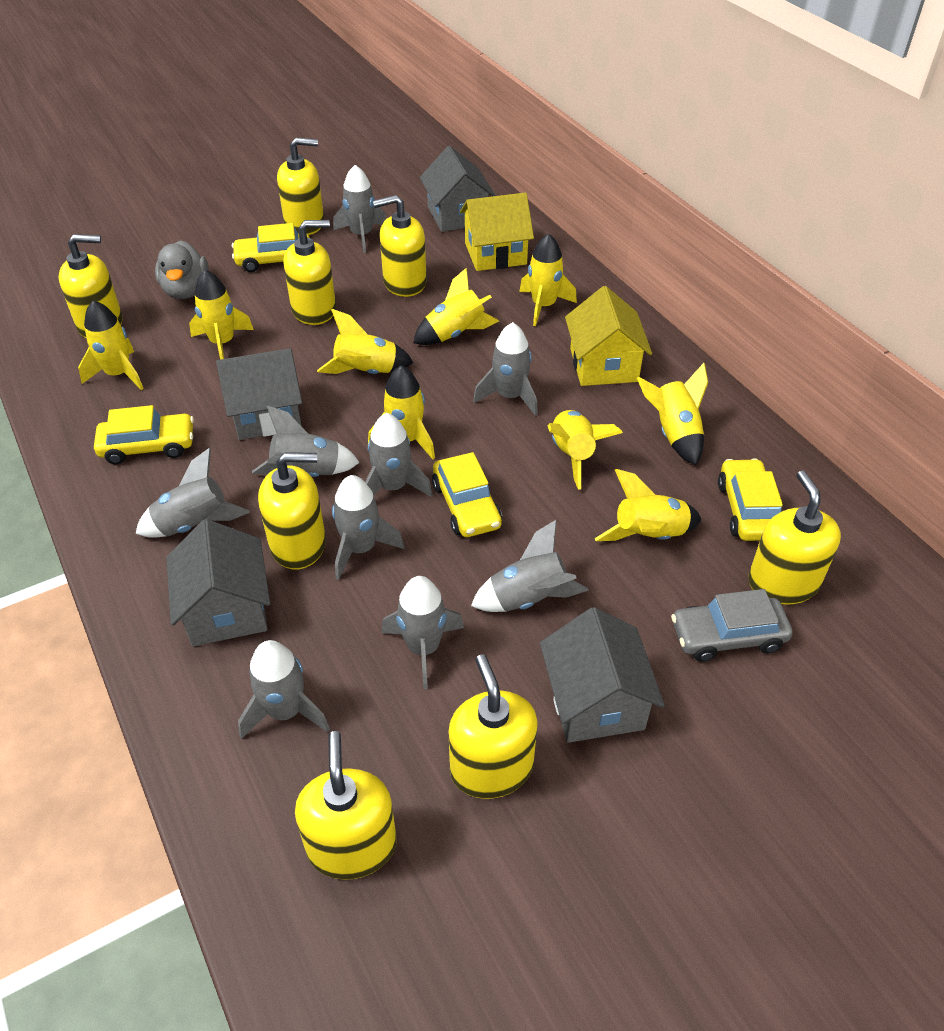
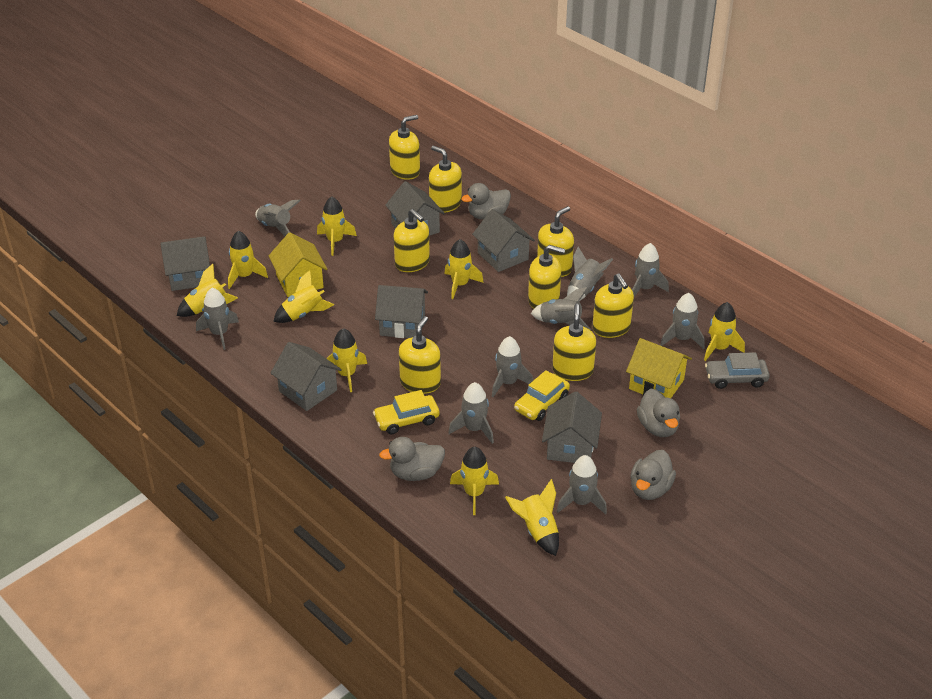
grey duck: 1 -> 4
grey house: 4 -> 6
yellow car: 4 -> 2

